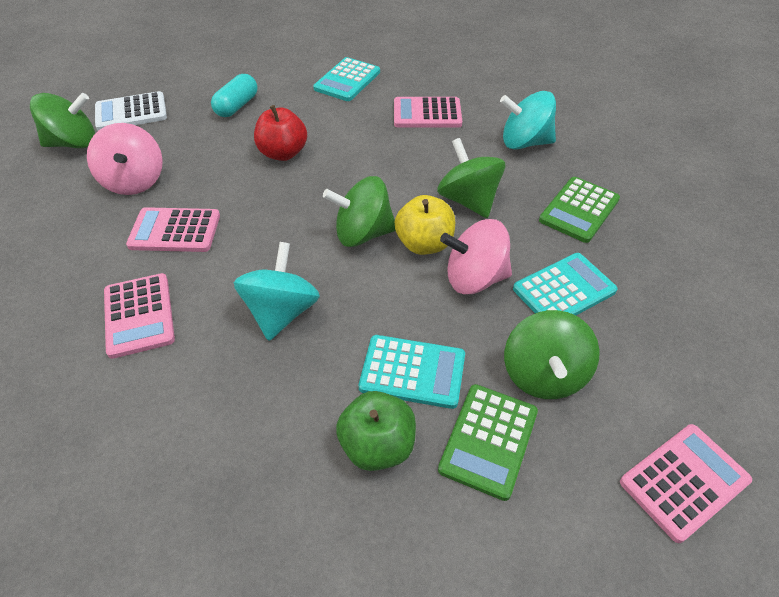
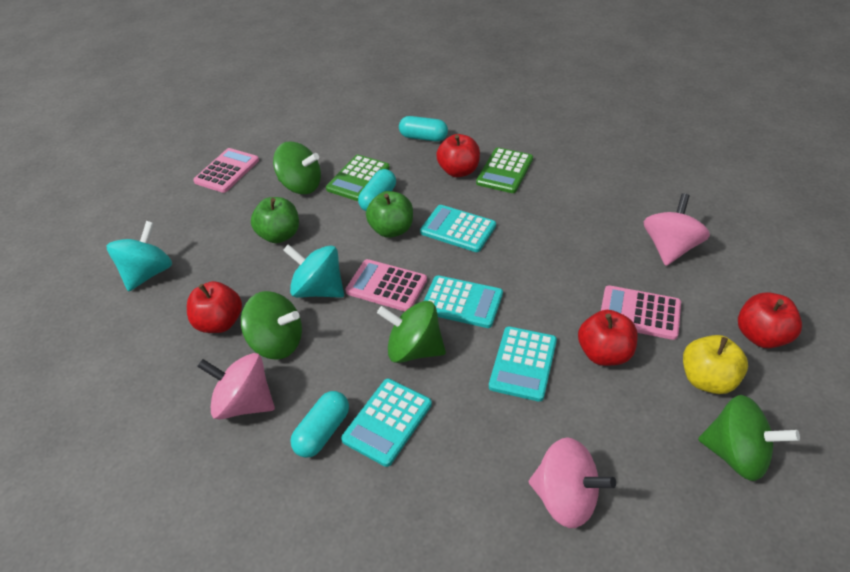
green apple: 1 -> 2
pink calculator: 4 -> 3
pink spinning top: 2 -> 3
red apple: 1 -> 4
turquoise calculator: 3 -> 4
turquoise capsule: 1 -> 3
white calculator: 1 -> 0

